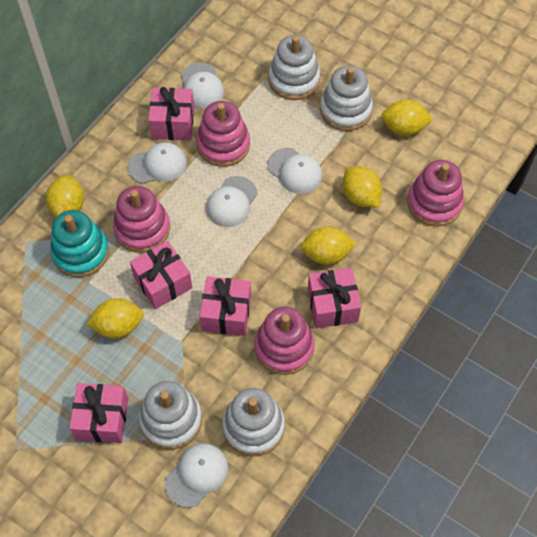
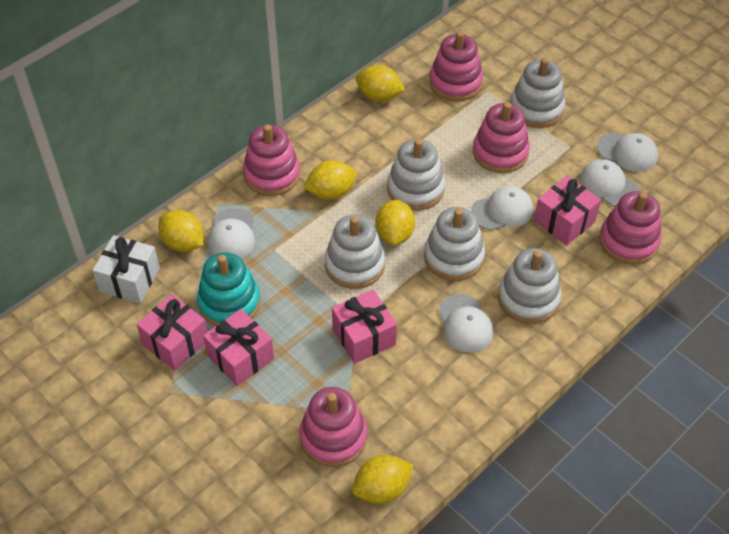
pink gift: 5 -> 4
pink stacking toy: 4 -> 5
white gift: 0 -> 1
white stacking toy: 4 -> 5

